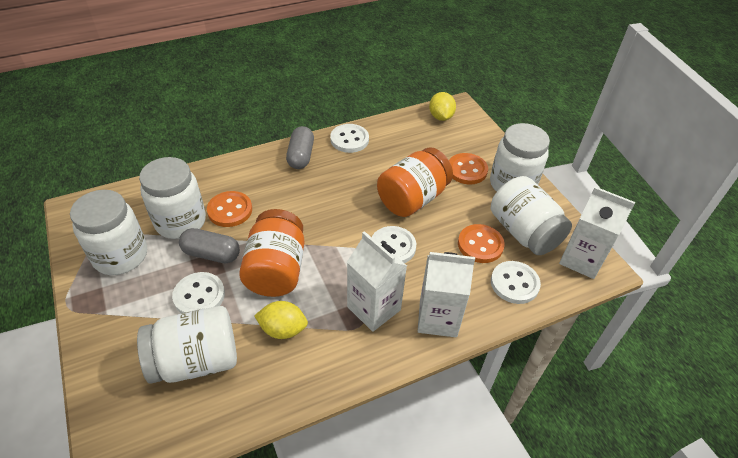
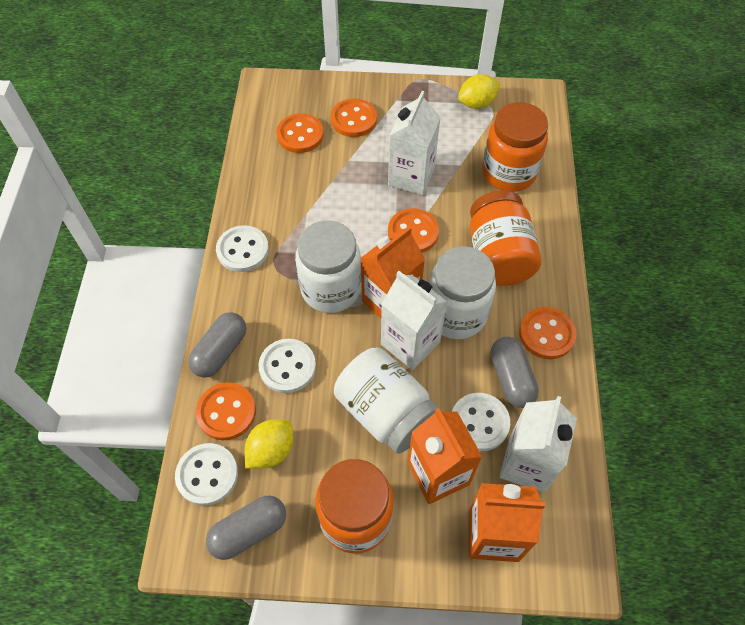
grey capsule: 2 -> 3
orange button: 3 -> 5
orange carton: 0 -> 3
orange jar: 2 -> 3
white jar: 5 -> 3

